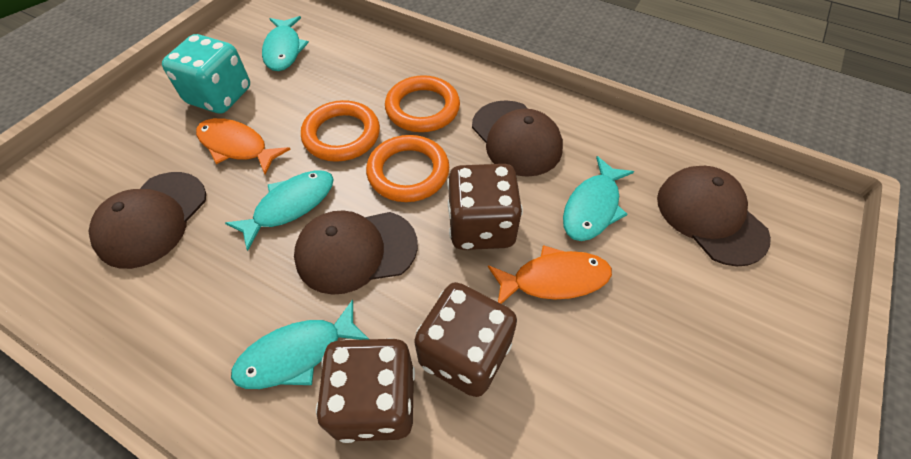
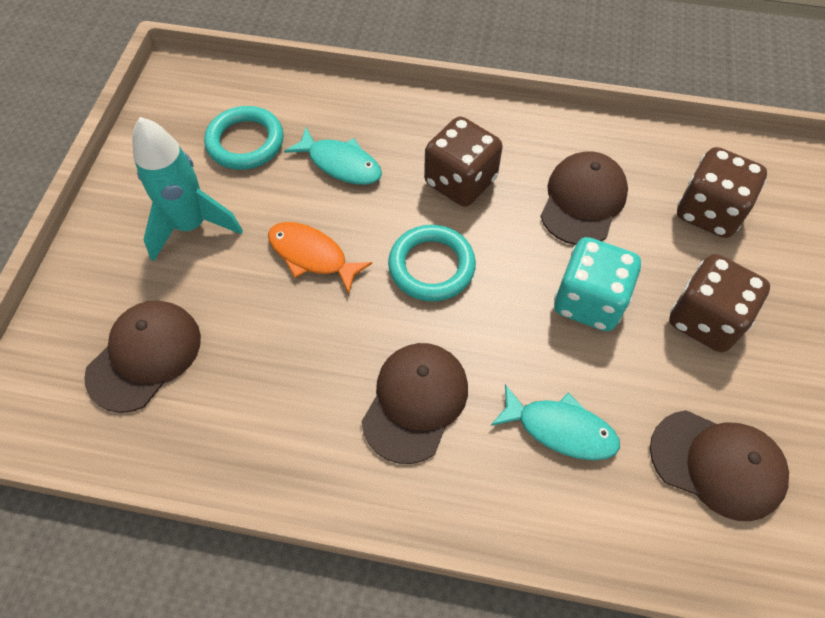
orange fish: 2 -> 1
orange ring: 3 -> 0
turquoise fish: 4 -> 2
turquoise ring: 0 -> 2
turquoise rocket: 0 -> 1

